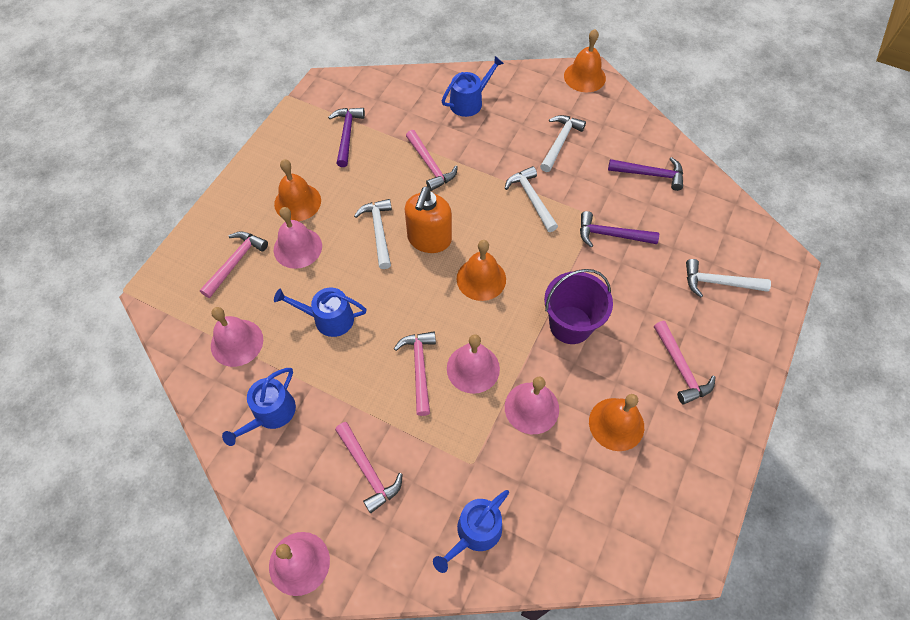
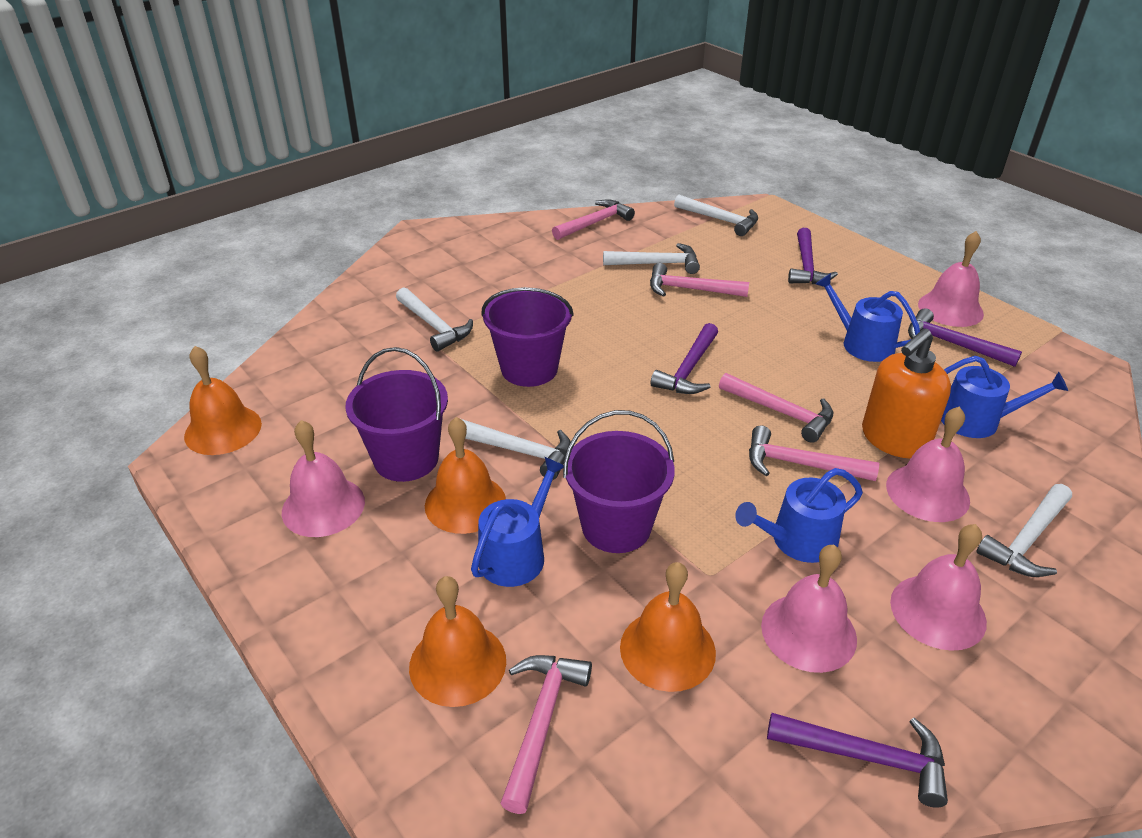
purple bucket: 1 -> 3
purple hammer: 3 -> 4
white hammer: 4 -> 5

